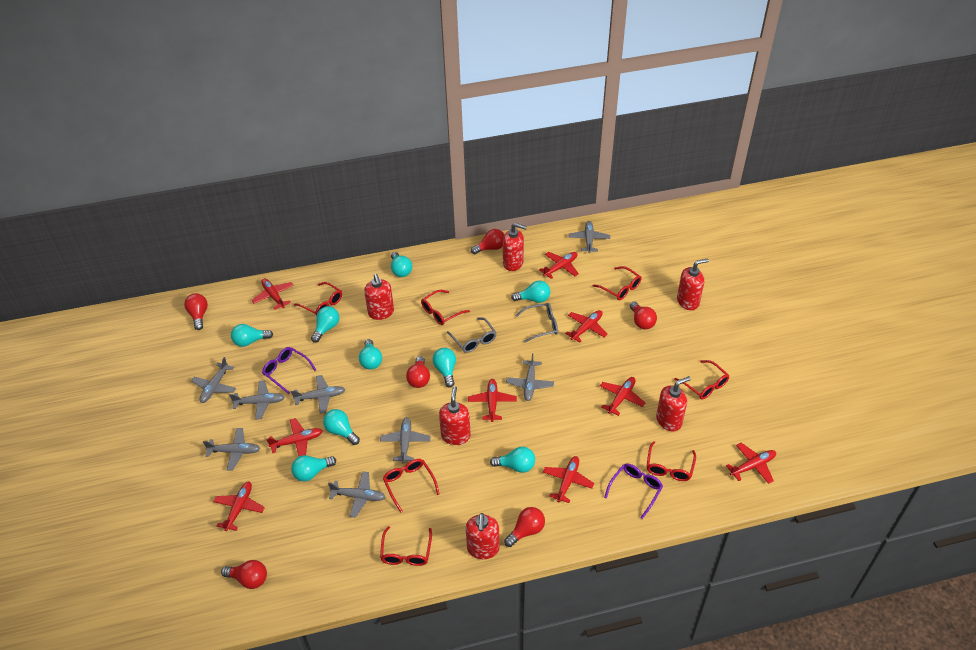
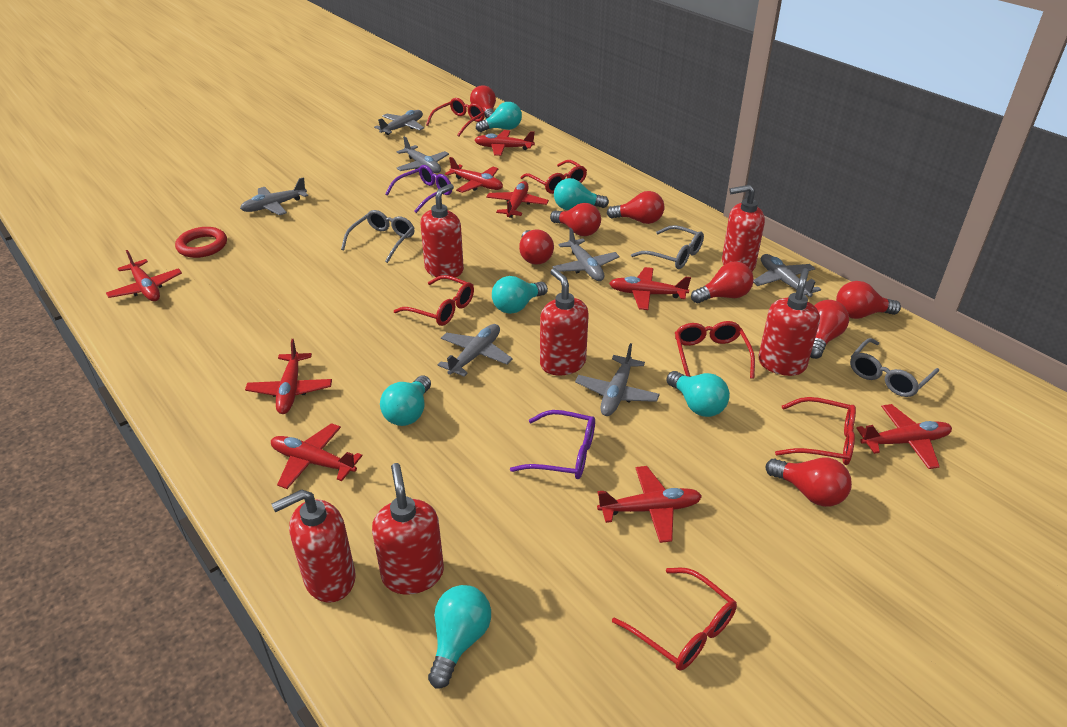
grey glasses: 2 -> 3
grey plane: 8 -> 7
red glasses: 7 -> 6
red light bulb: 6 -> 8
red ring: 0 -> 1
turquoise light bulb: 9 -> 6

